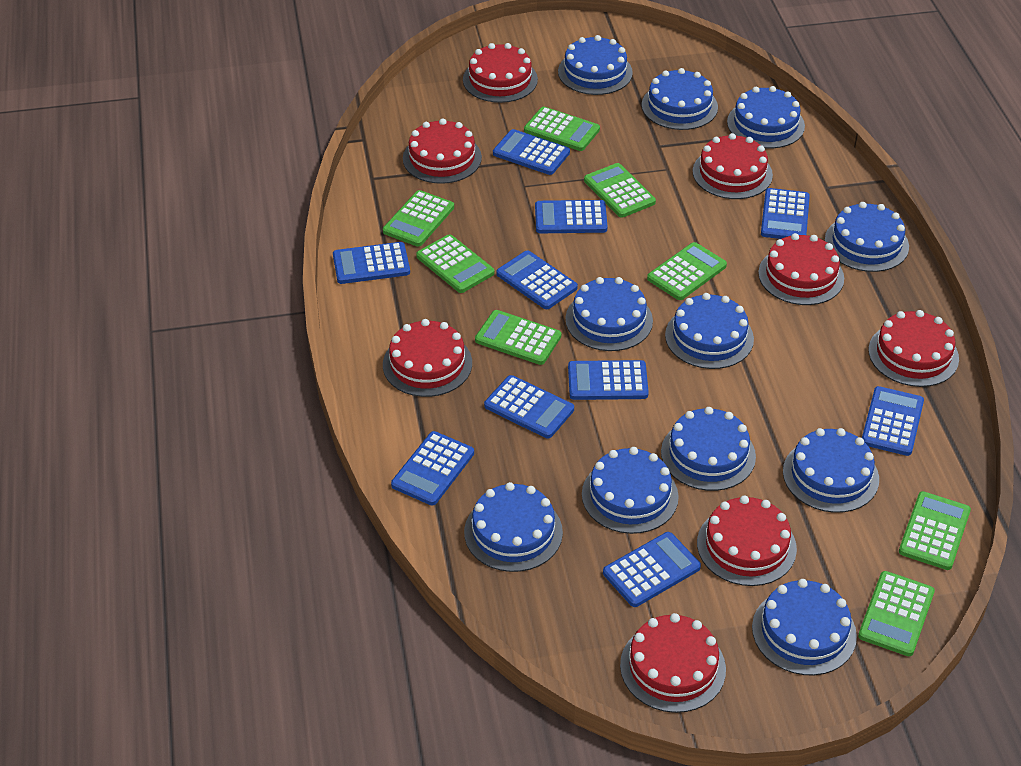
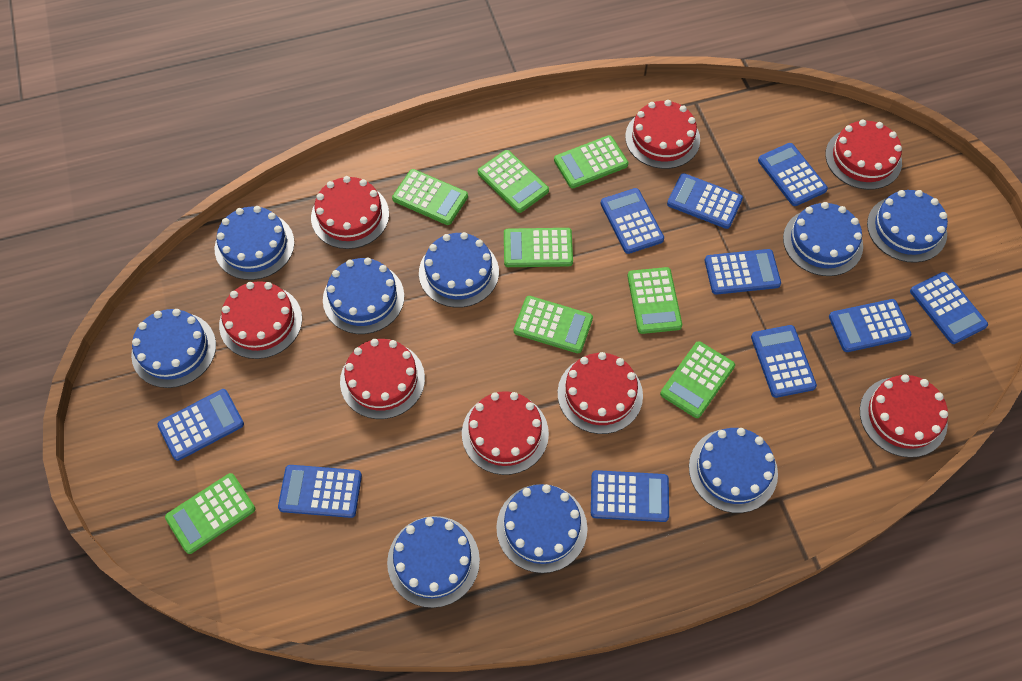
blue cake: 11 -> 9

